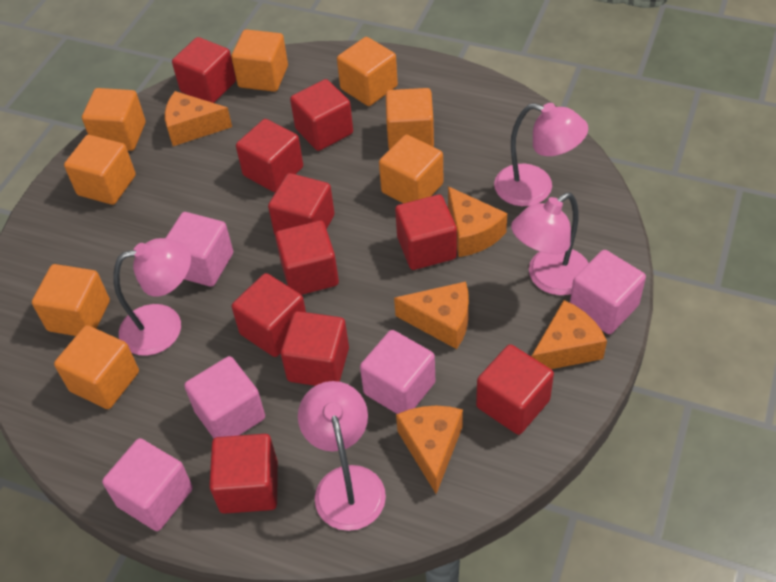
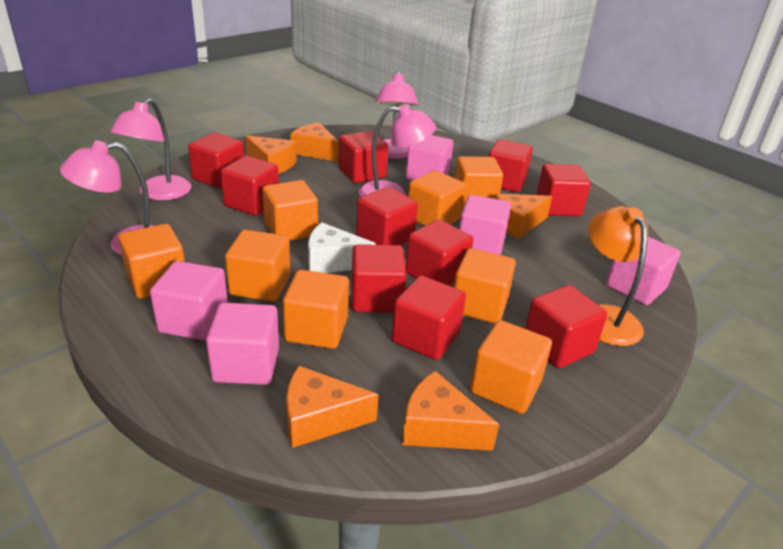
orange lamp: 0 -> 1
white cheese: 0 -> 1

